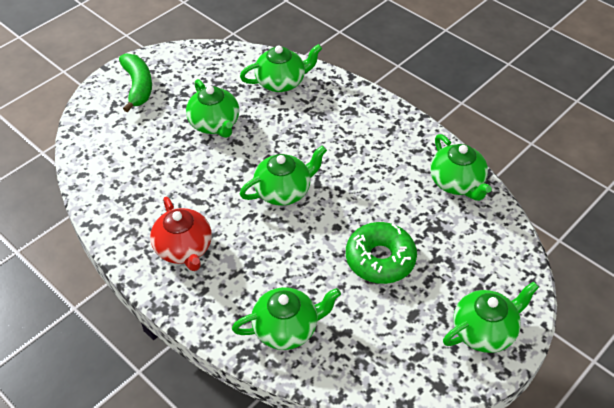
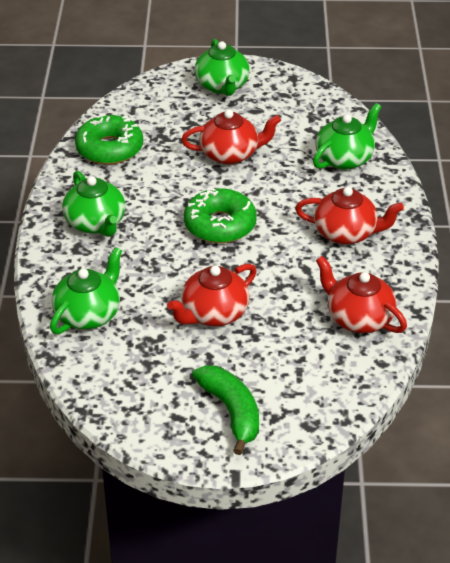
green donut: 1 -> 2
green teapot: 6 -> 4
red teapot: 1 -> 4

